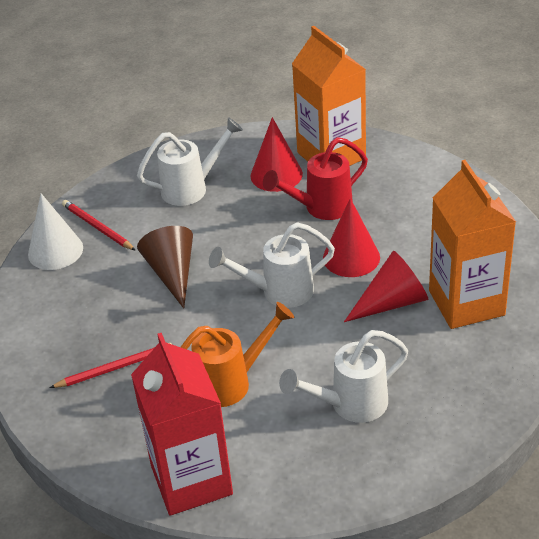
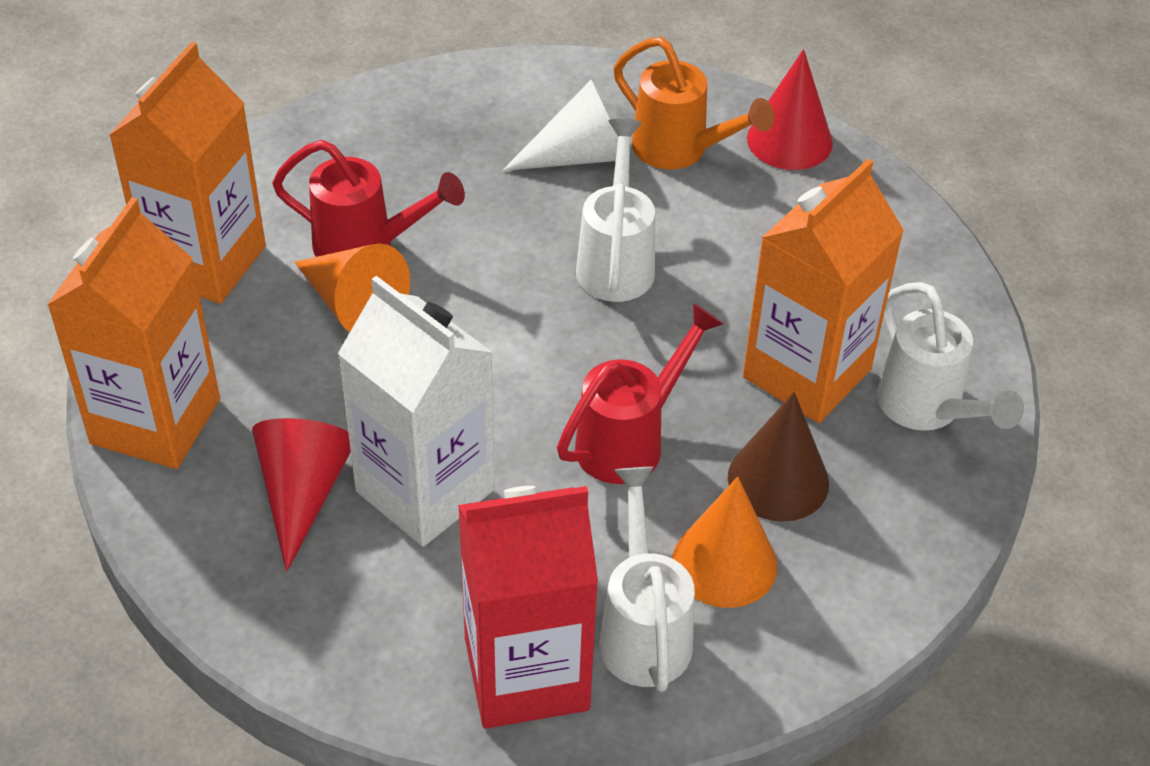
orange carton: 2 -> 3
orange cone: 0 -> 2
red cone: 3 -> 2
red pencil: 2 -> 0
red watering can: 1 -> 2
white carton: 0 -> 1

